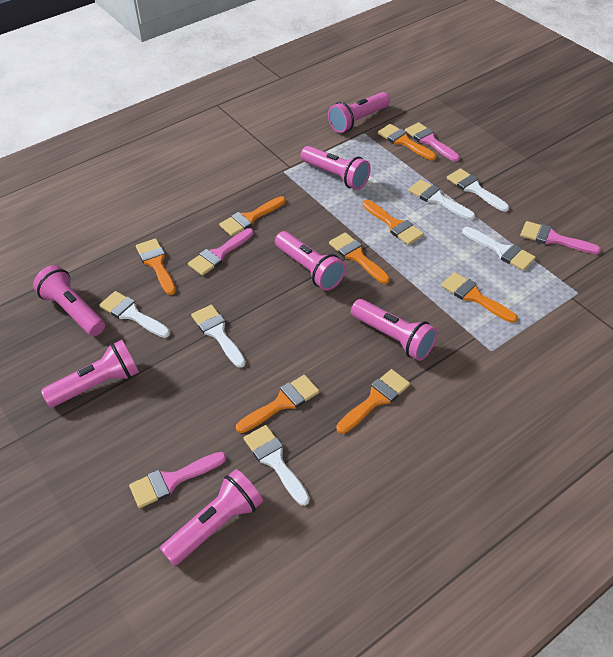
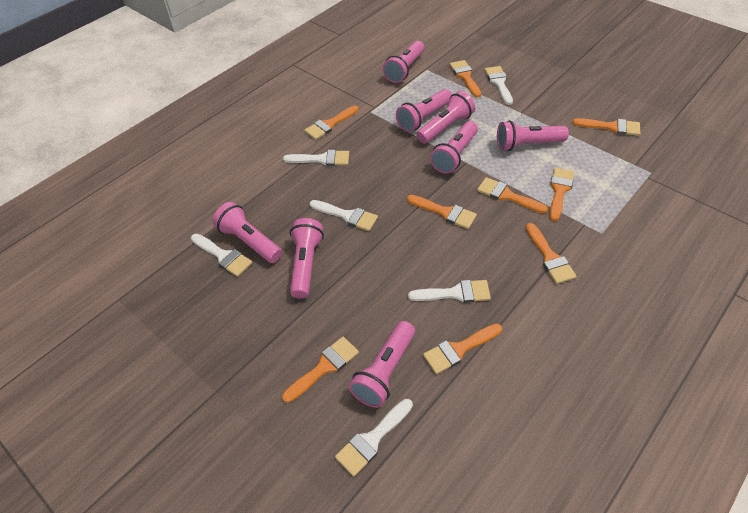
orange brush: 8 -> 9
pink brush: 4 -> 0
pink flashlight: 7 -> 8

